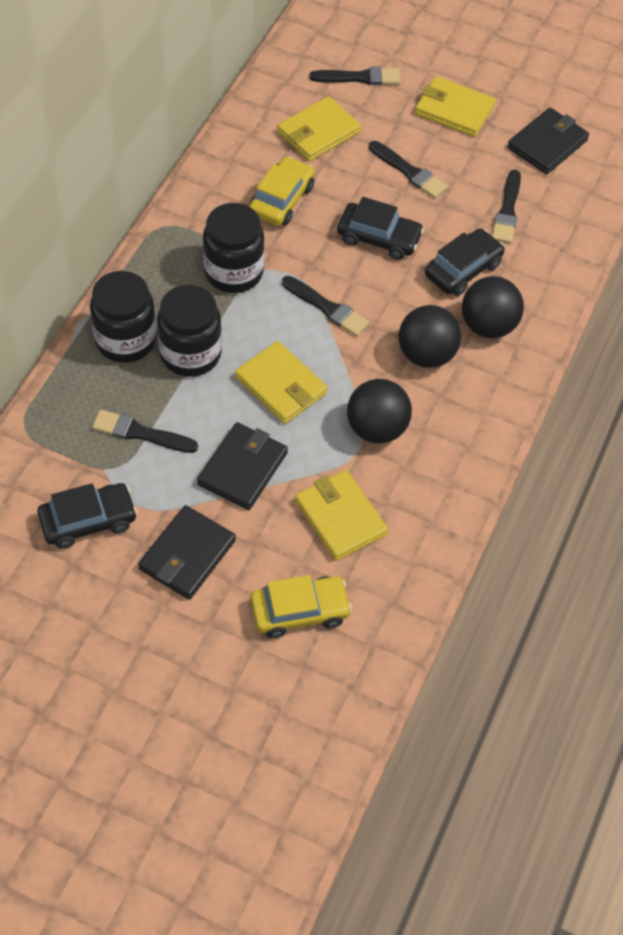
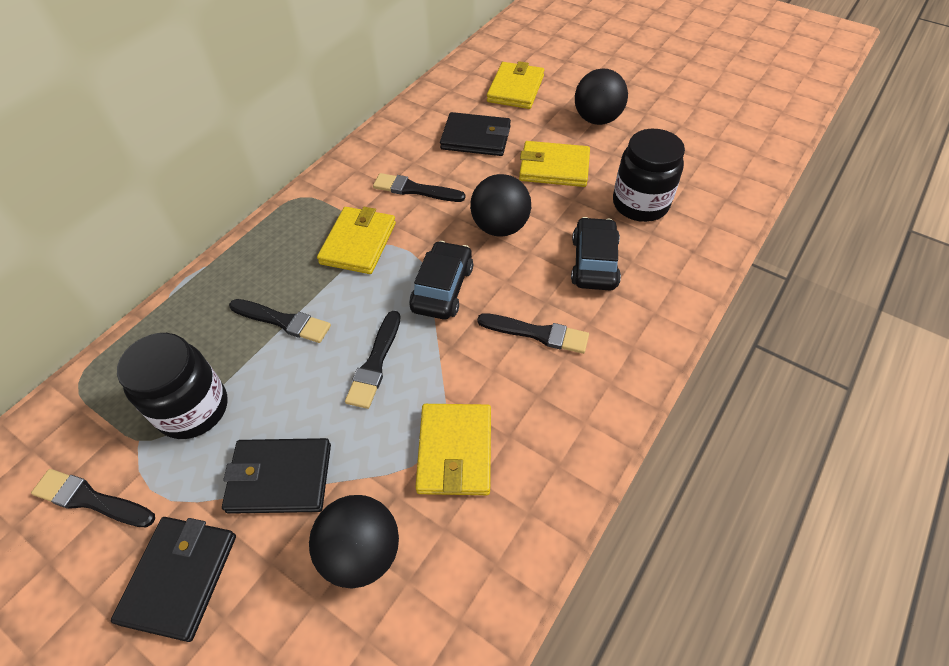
black car: 3 -> 2
black jar: 3 -> 2
yellow car: 2 -> 0

